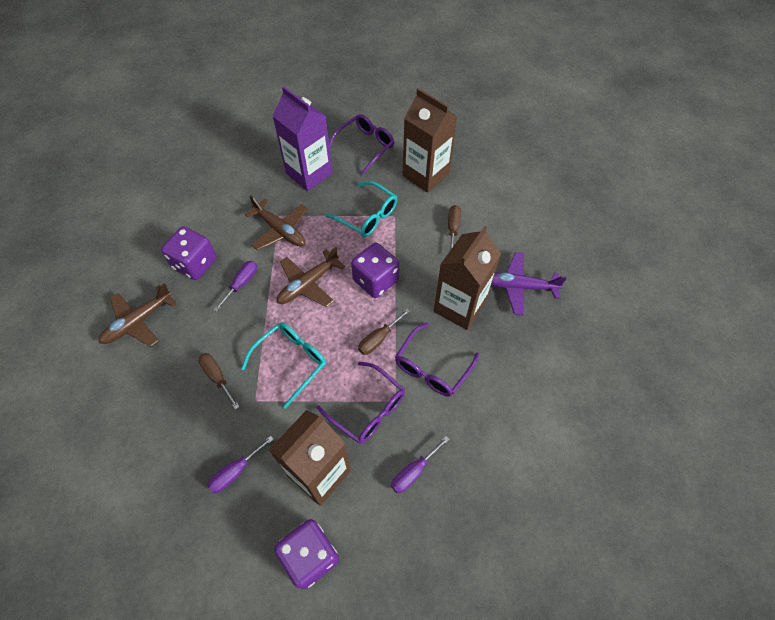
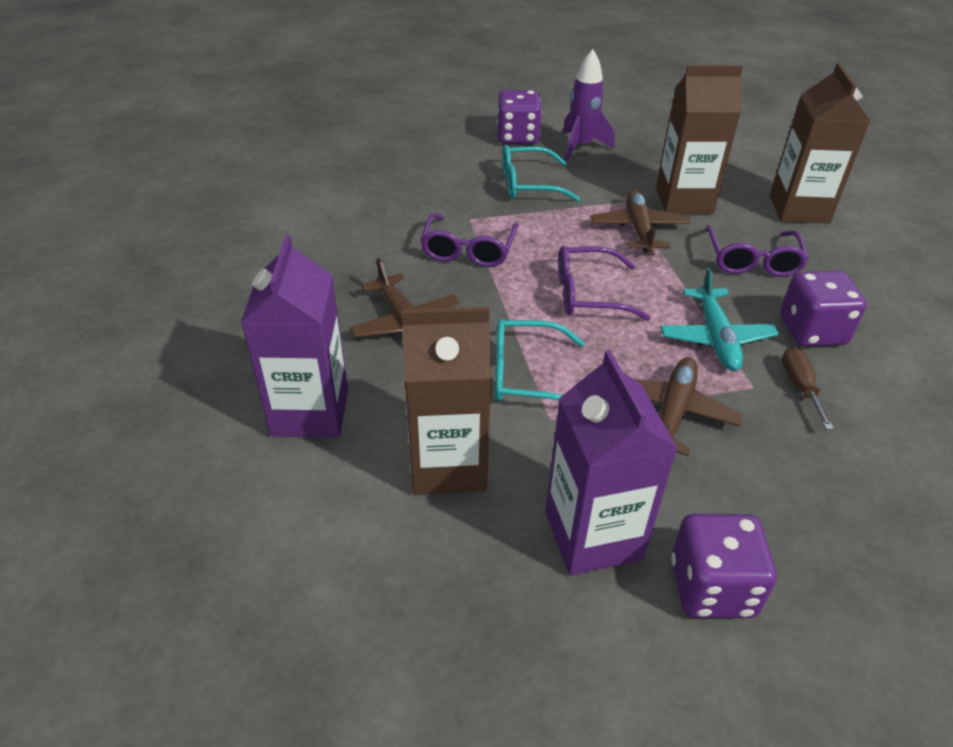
brown screwdriver: 3 -> 1
purple carton: 1 -> 2
purple plane: 1 -> 0
purple rocket: 0 -> 1
purple screwdriver: 3 -> 0
turquoise plane: 0 -> 1

